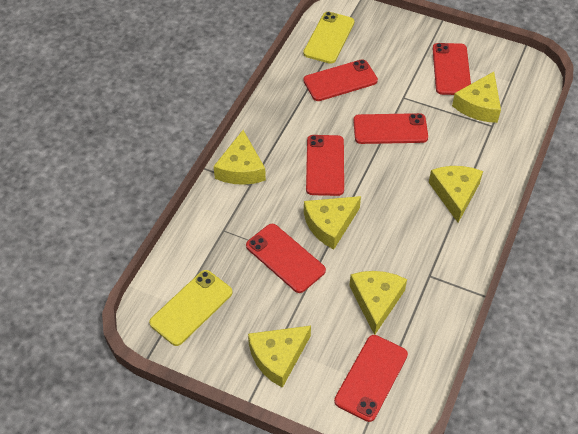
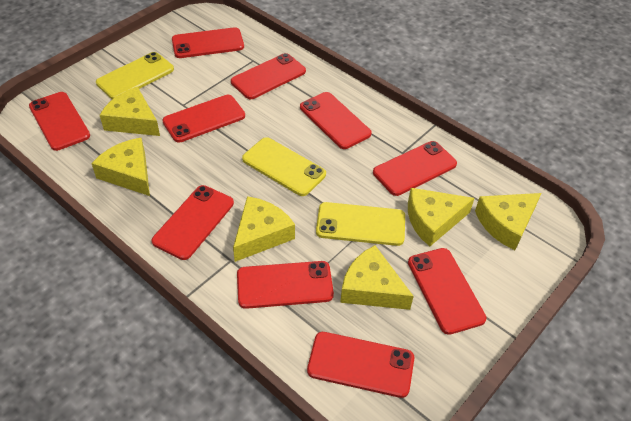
red phone: 6 -> 10
yellow phone: 2 -> 3

